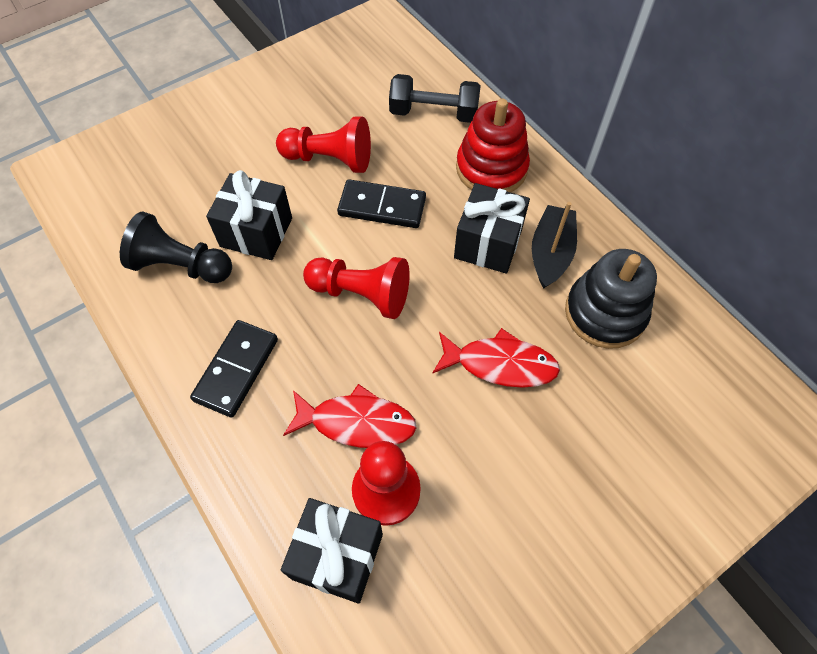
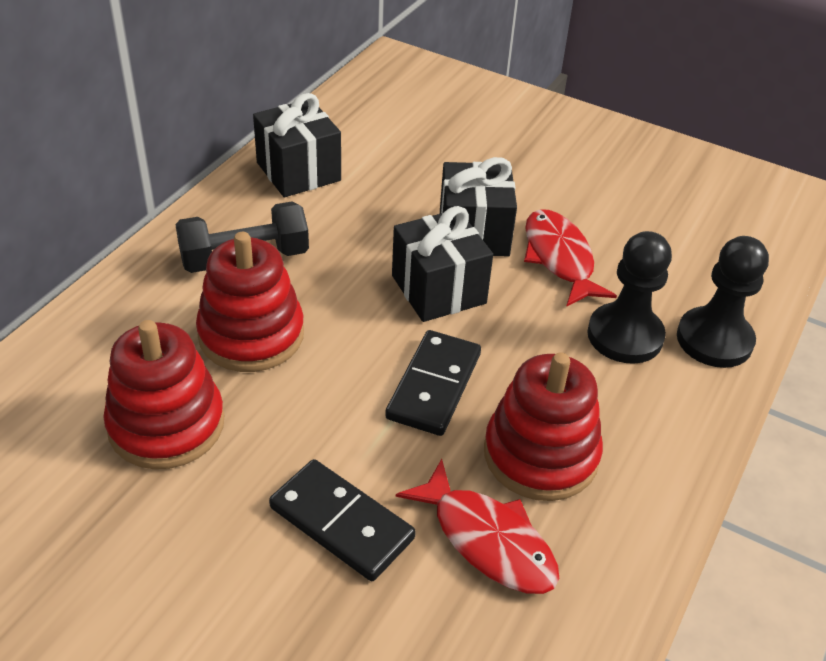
black boat: 1 -> 0
black pawn: 1 -> 2
black stacking toy: 1 -> 0
red pawn: 3 -> 0
red stacking toy: 1 -> 3

